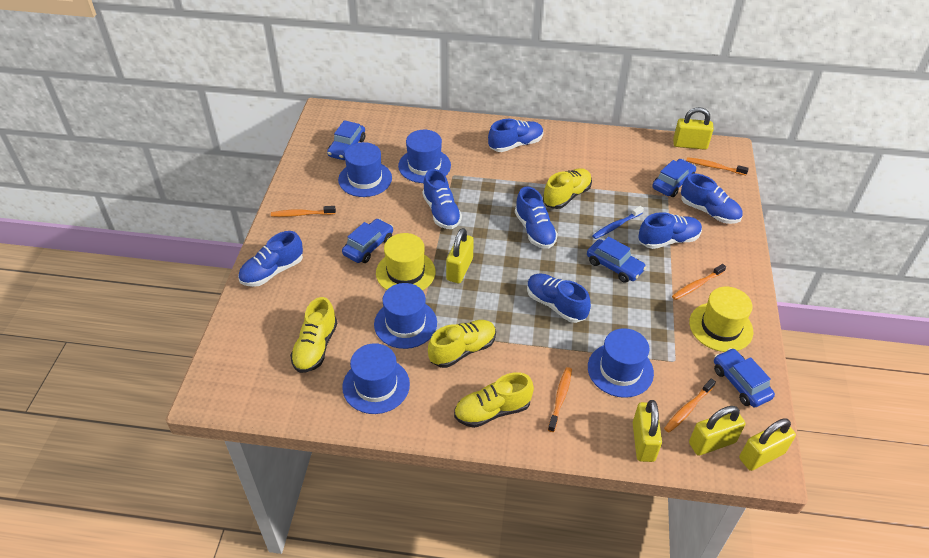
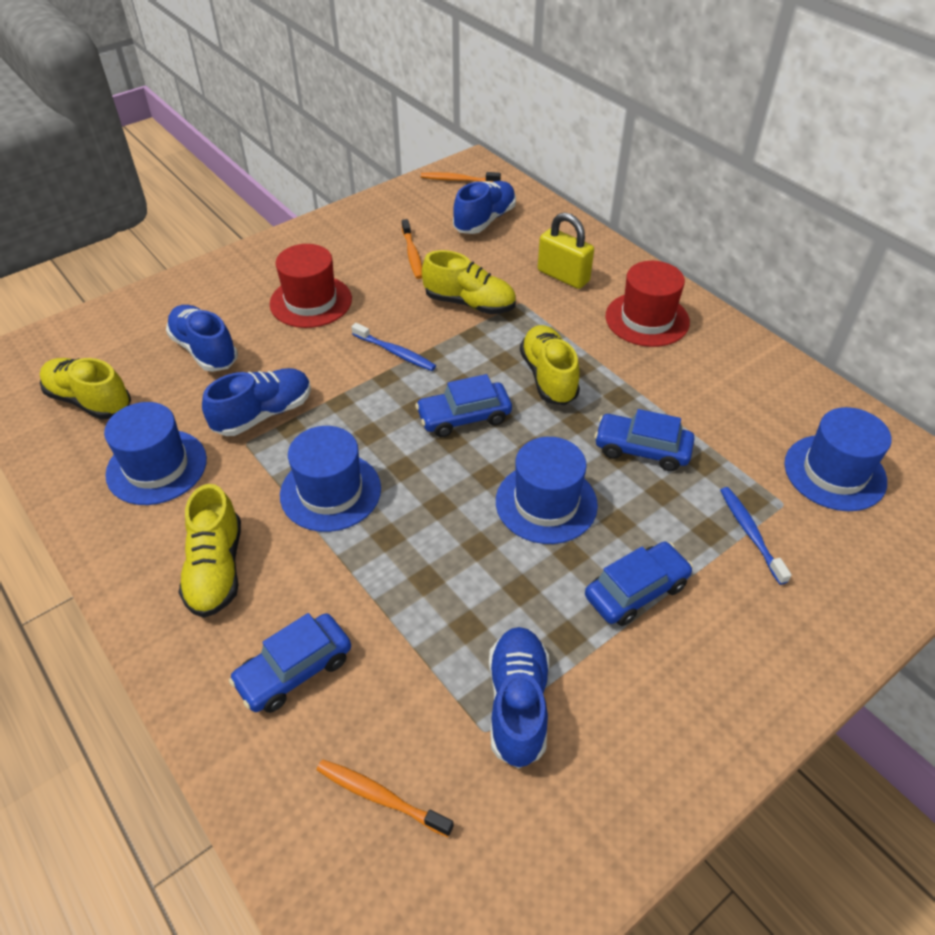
blue car: 5 -> 4
blue hat: 5 -> 4
blue shoe: 7 -> 4
blue toothbrush: 1 -> 2
orange toothbrush: 5 -> 3
red hat: 0 -> 2
yellow hat: 2 -> 0
yellow padlock: 5 -> 1

